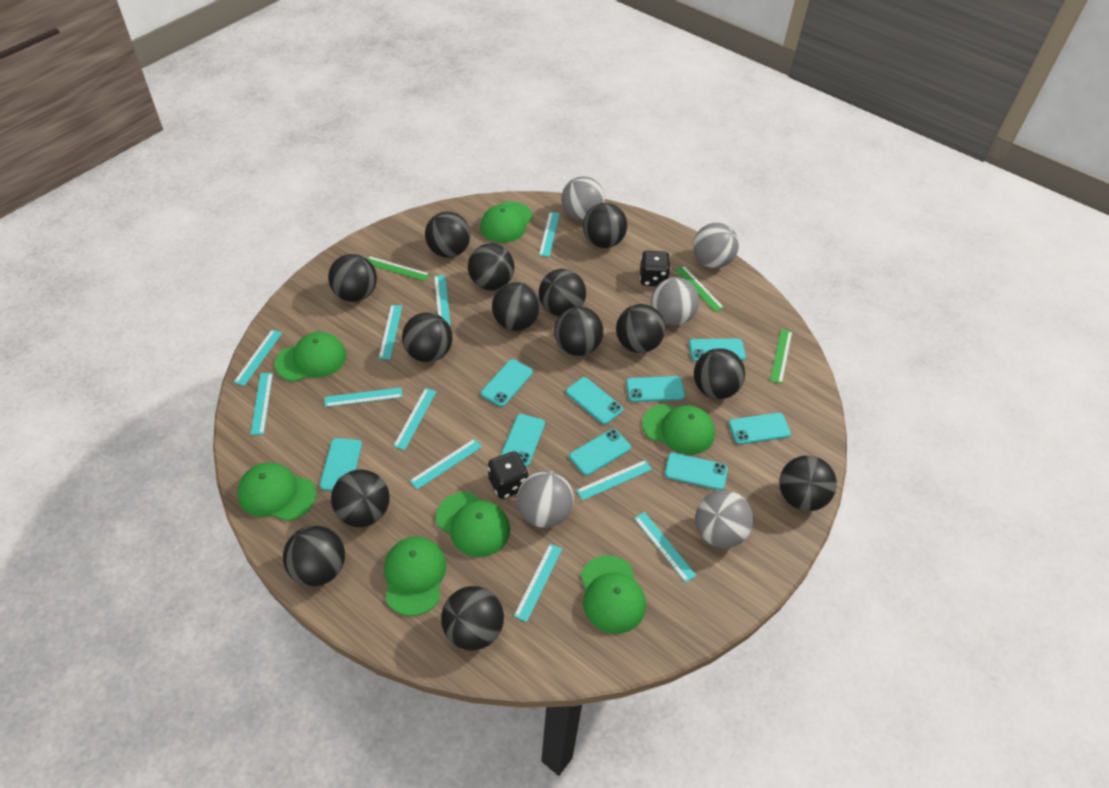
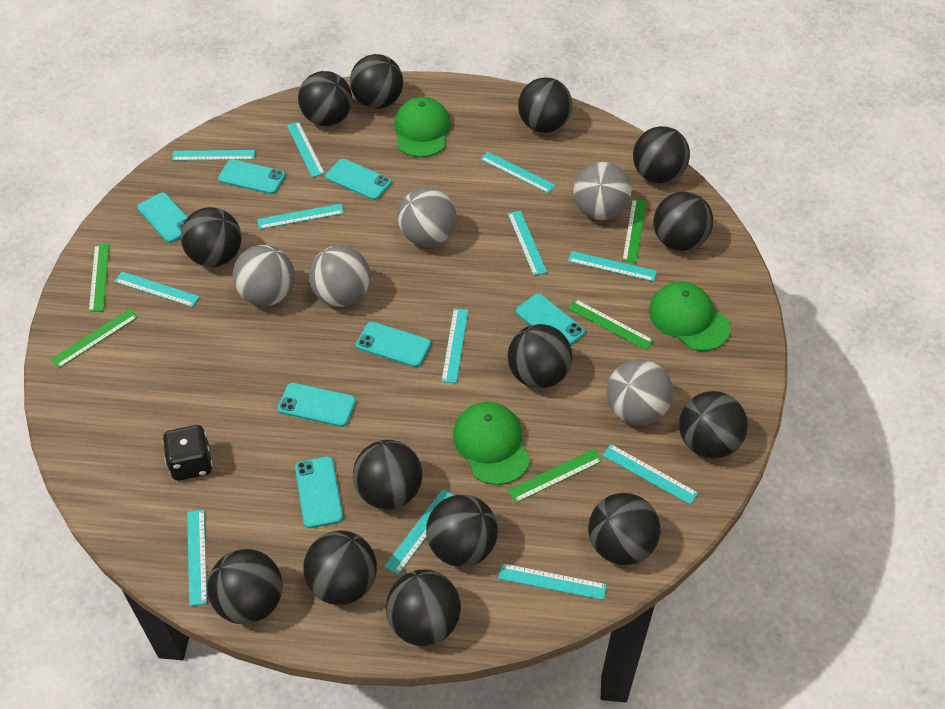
black dice: 2 -> 1
green cap: 7 -> 3
green ruler: 3 -> 5
turquoise phone: 9 -> 7
turquoise ruler: 11 -> 12

